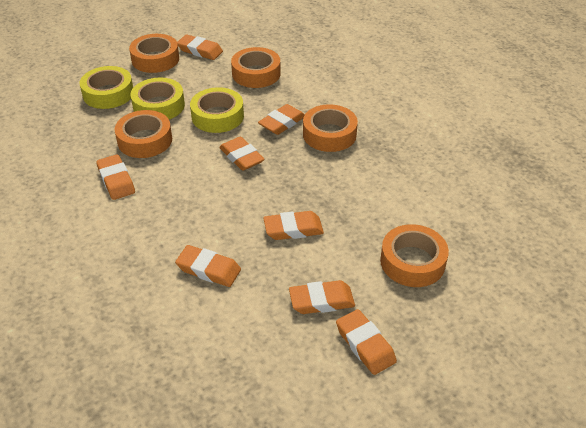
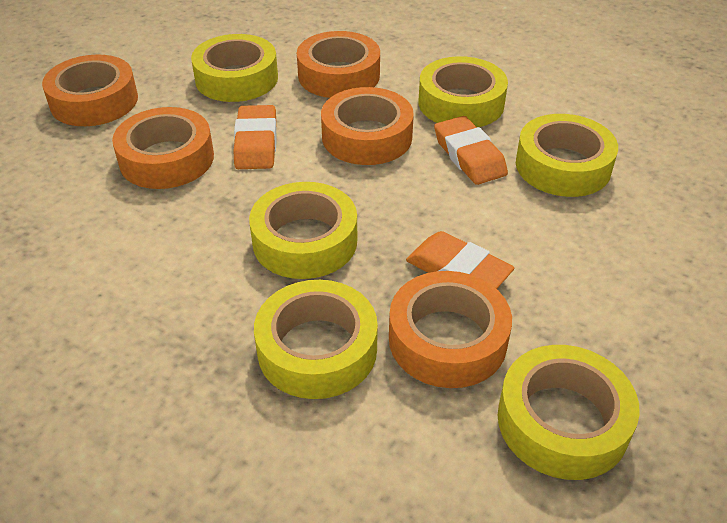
orange eraser: 8 -> 3
yellow tape: 3 -> 6

